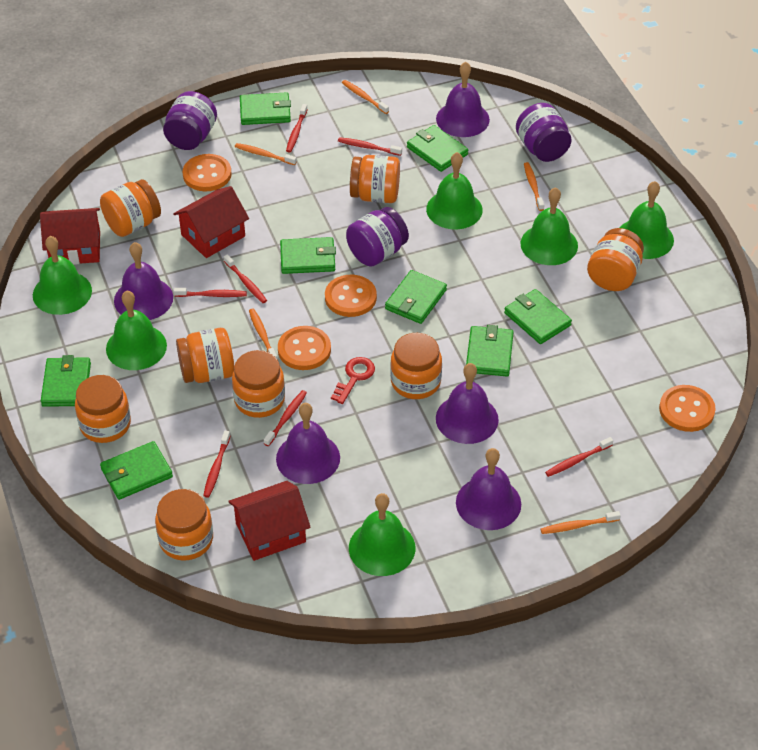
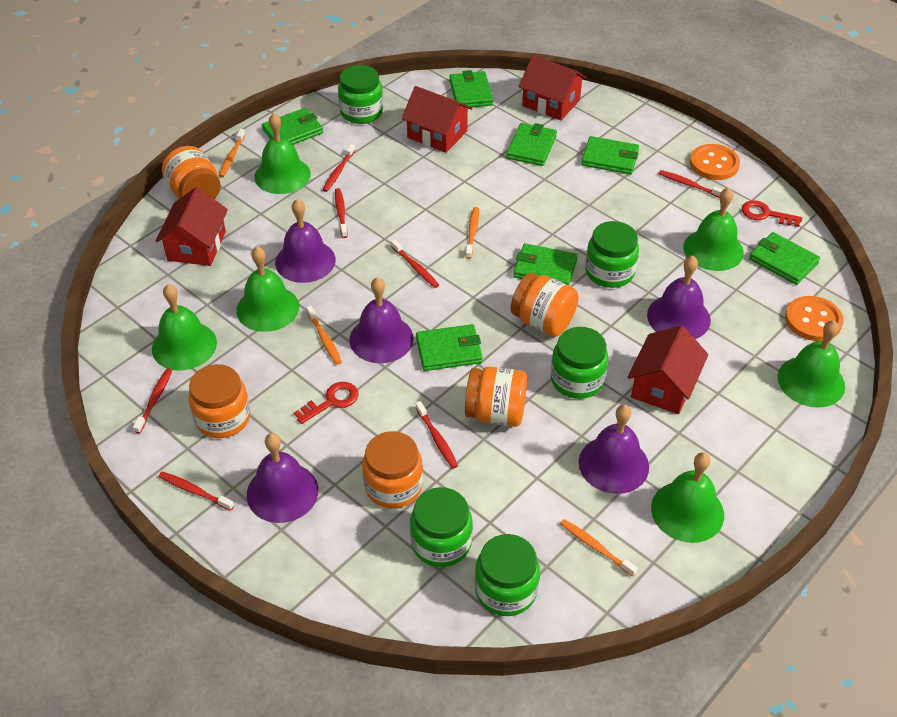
green jar: 0 -> 5
green wallet: 8 -> 7
orange button: 4 -> 2
orange jar: 8 -> 5
orange toothbrush: 5 -> 4
purple jar: 3 -> 0
red house: 3 -> 4
red key: 1 -> 2

